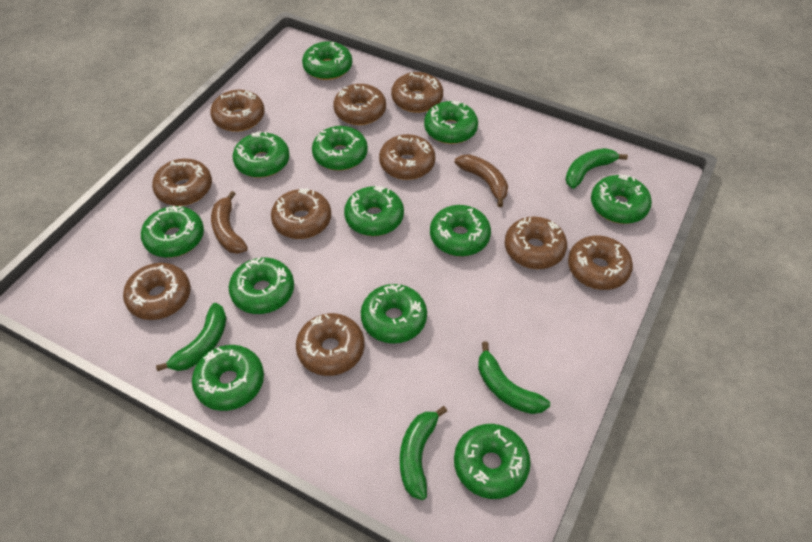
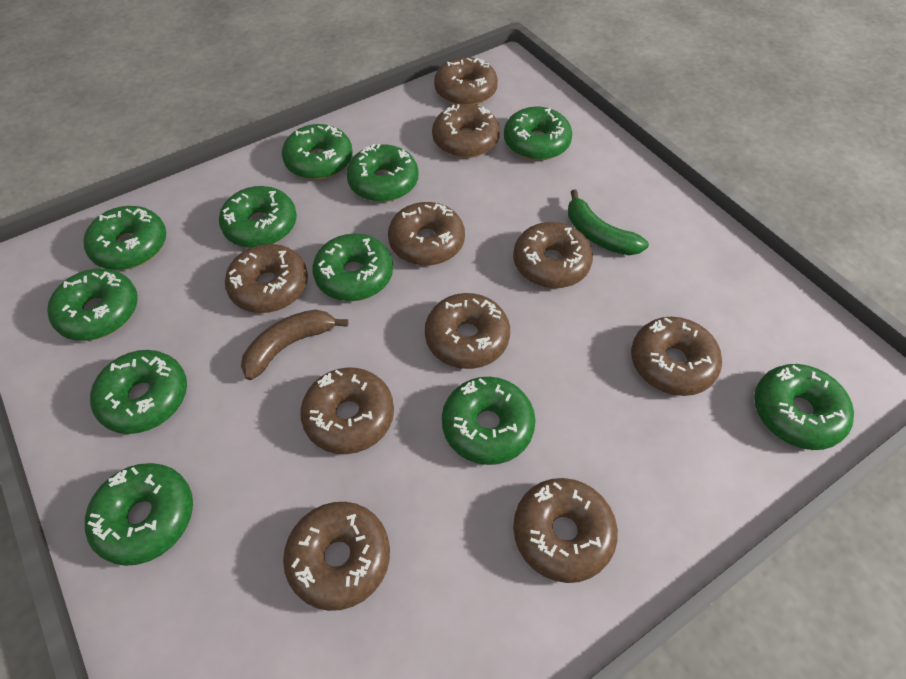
brown banana: 2 -> 1
green banana: 4 -> 1
green donut: 12 -> 11

